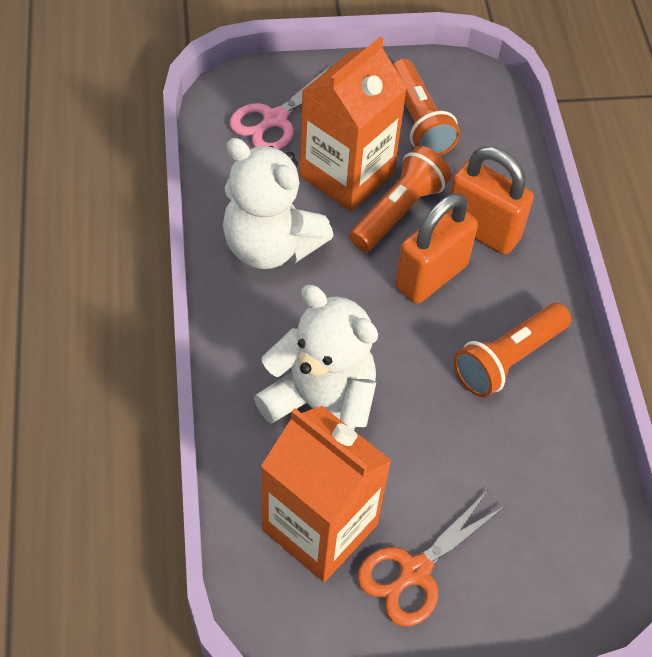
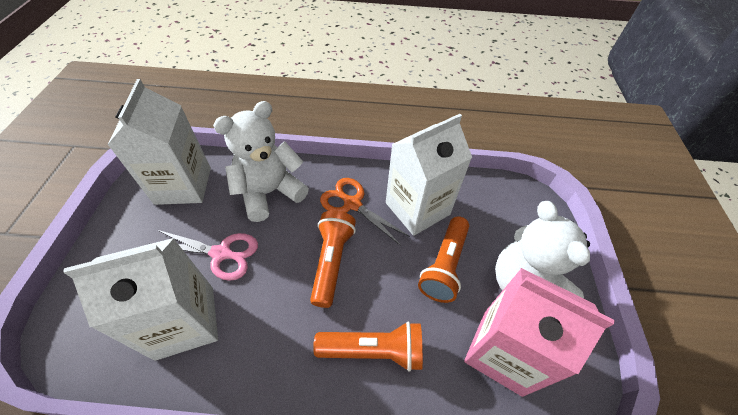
orange carton: 2 -> 0
orange padlock: 2 -> 0
pink carton: 0 -> 1
white carton: 0 -> 3

